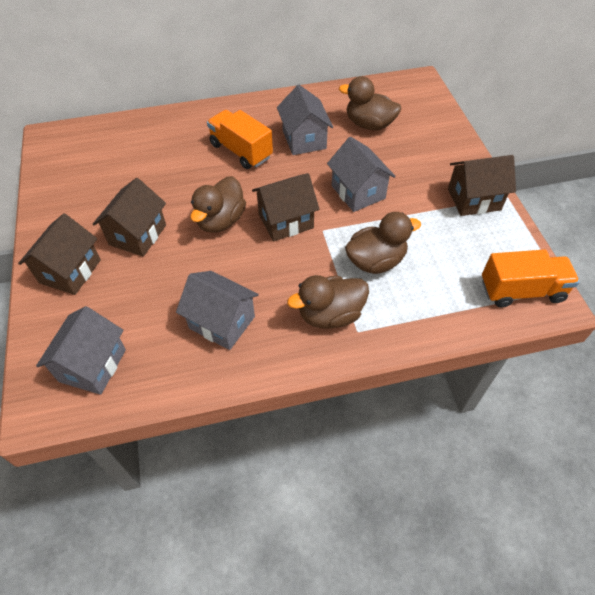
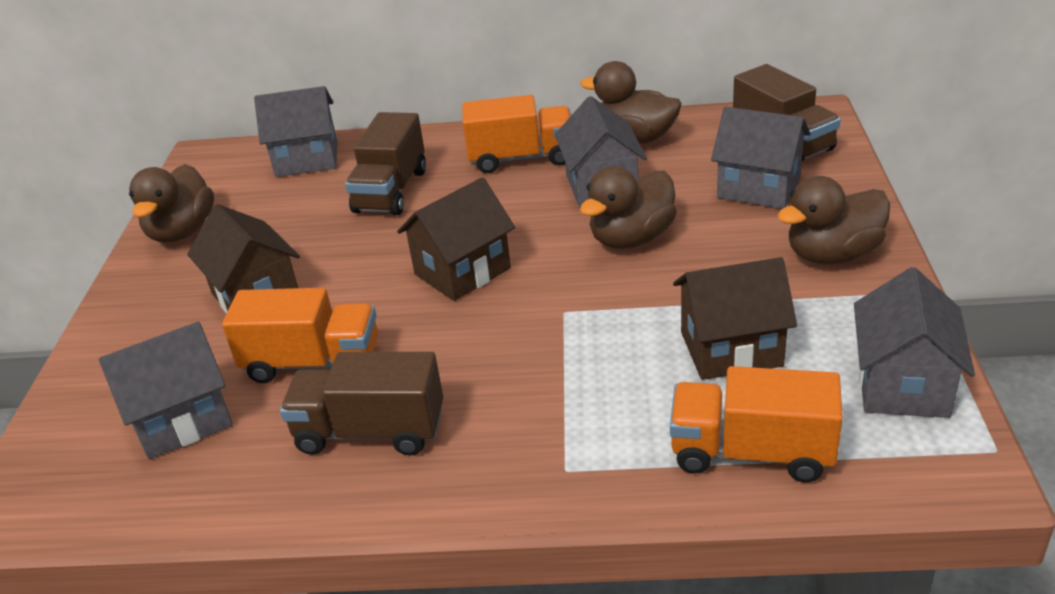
brown house: 4 -> 3
brown truck: 0 -> 3
grey house: 4 -> 5
orange truck: 2 -> 3

